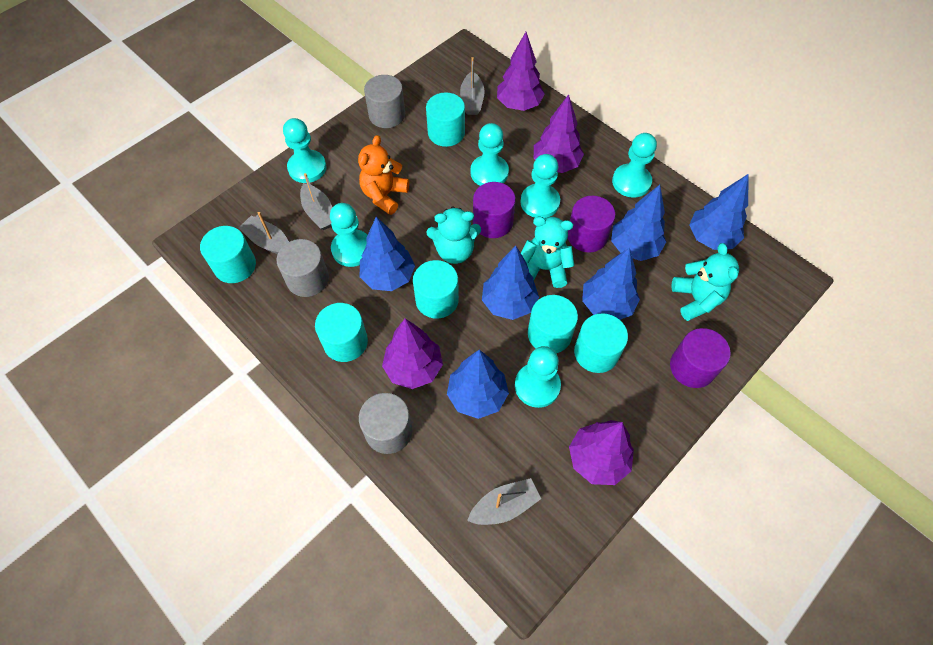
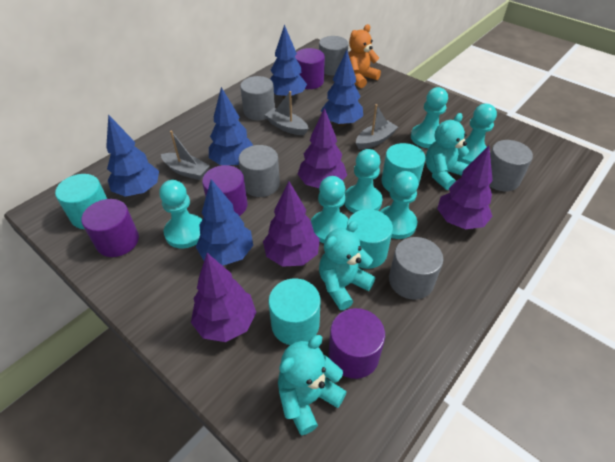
blue tree: 6 -> 5
grey boat: 4 -> 3
grey cylinder: 3 -> 5
purple cylinder: 3 -> 4
turquoise cylinder: 6 -> 4

